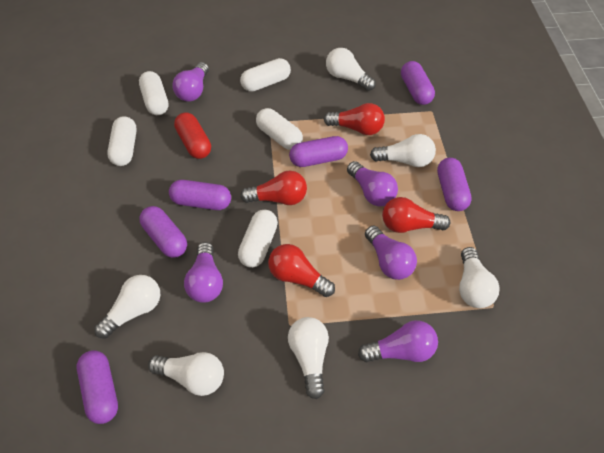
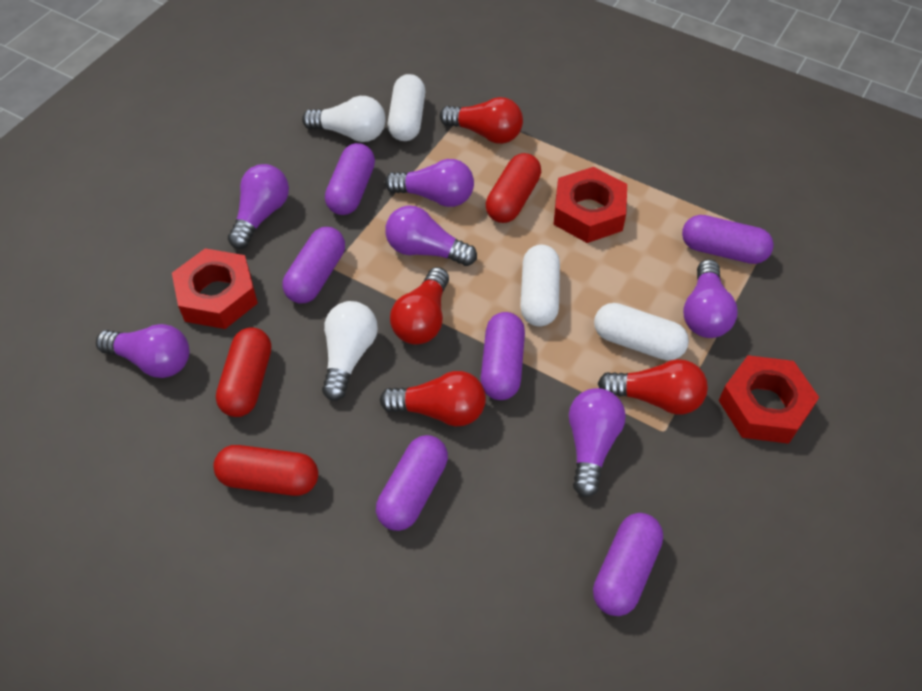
purple light bulb: 5 -> 6
red capsule: 1 -> 3
red nut: 0 -> 3
white capsule: 5 -> 3
white light bulb: 6 -> 2

